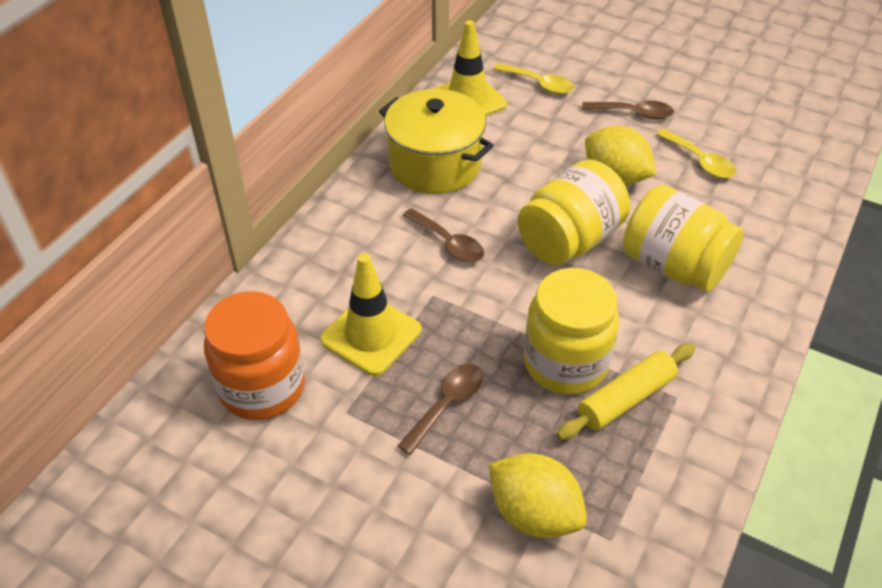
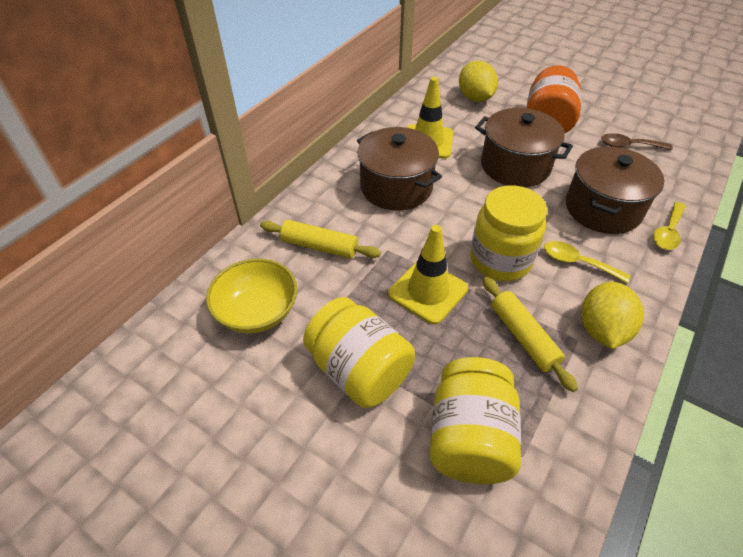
brown pot: 0 -> 3
brown spoon: 3 -> 1
yellow bowl: 0 -> 1
yellow pot: 1 -> 0
yellow rolling pin: 1 -> 2

